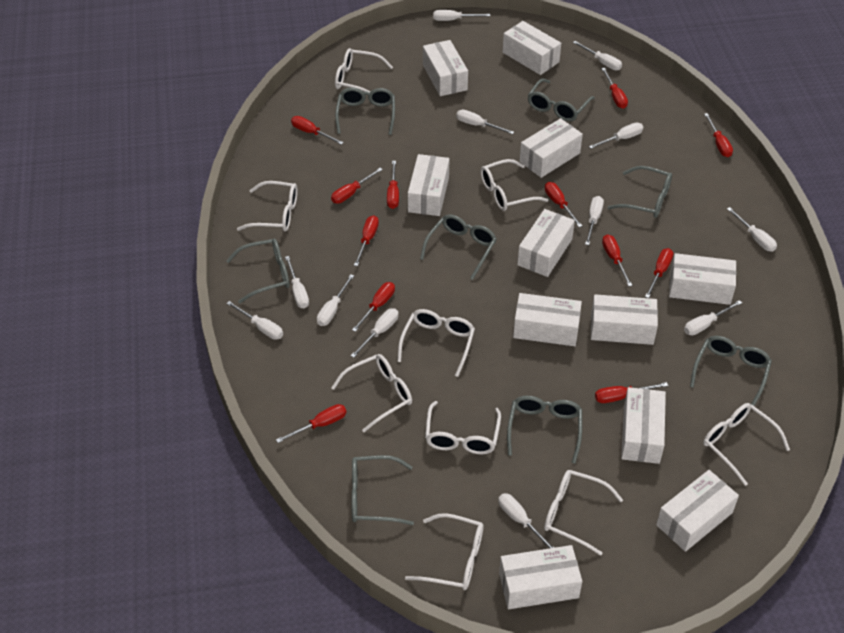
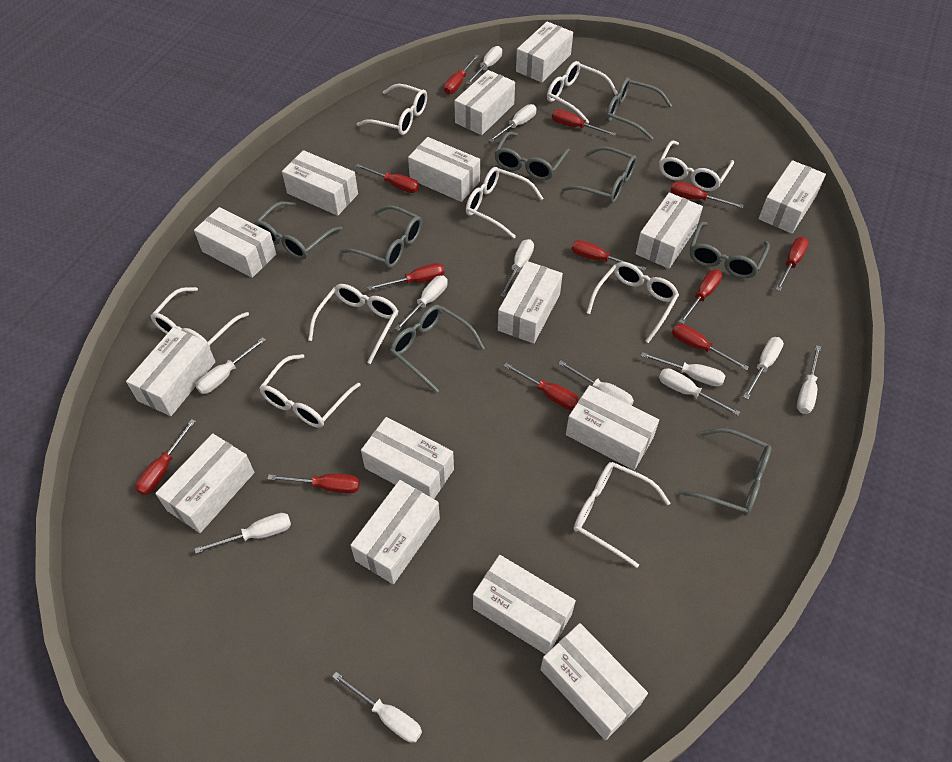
white box: 11 -> 15

